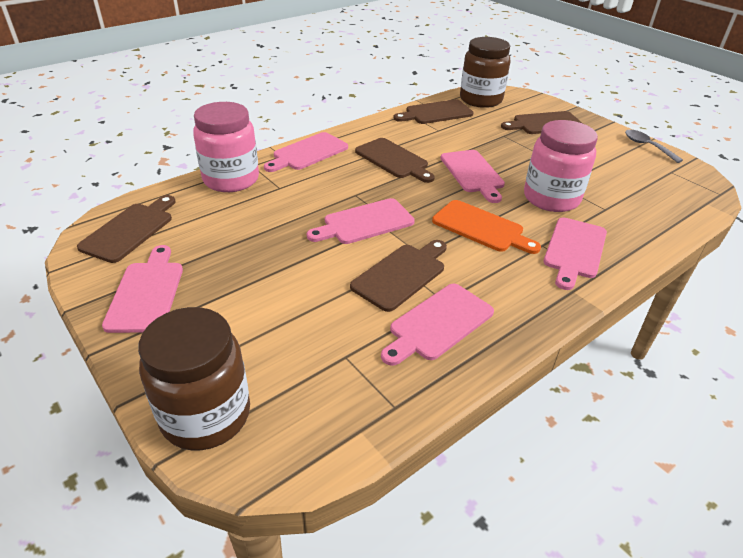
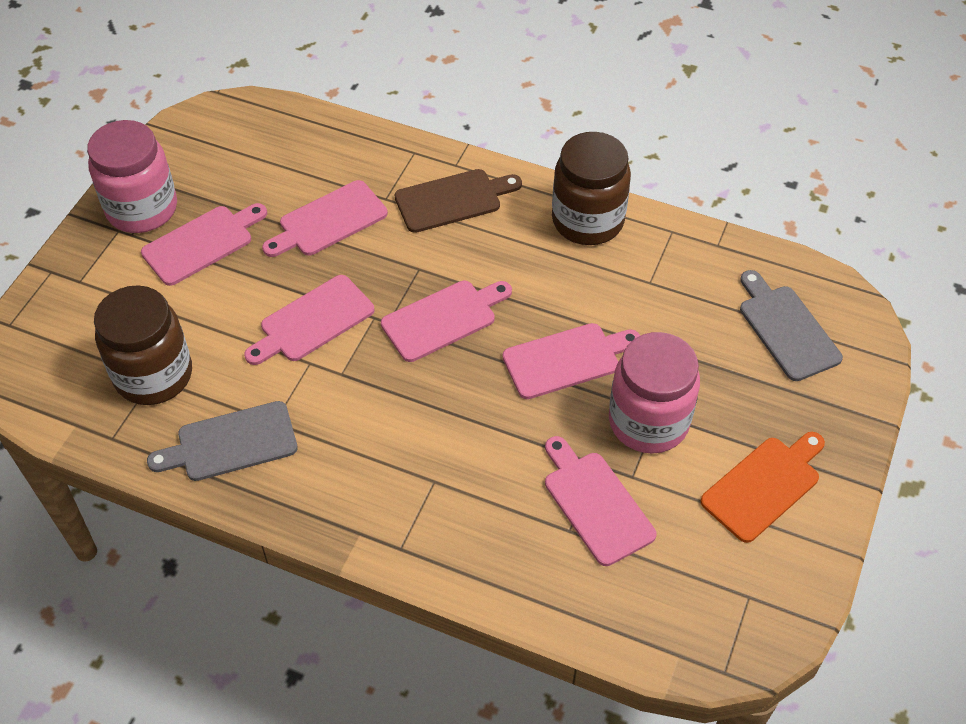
brown cutting board: 5 -> 1
grey cutting board: 0 -> 2
grey spoon: 1 -> 0

